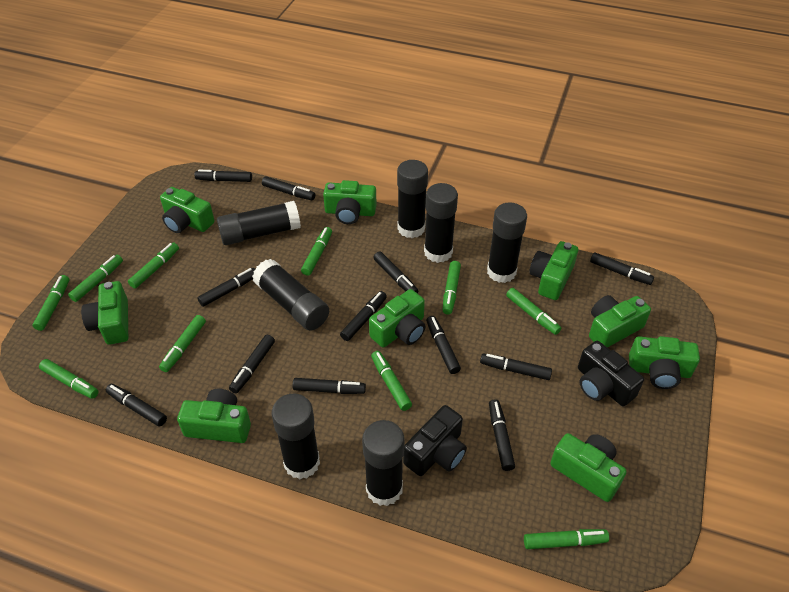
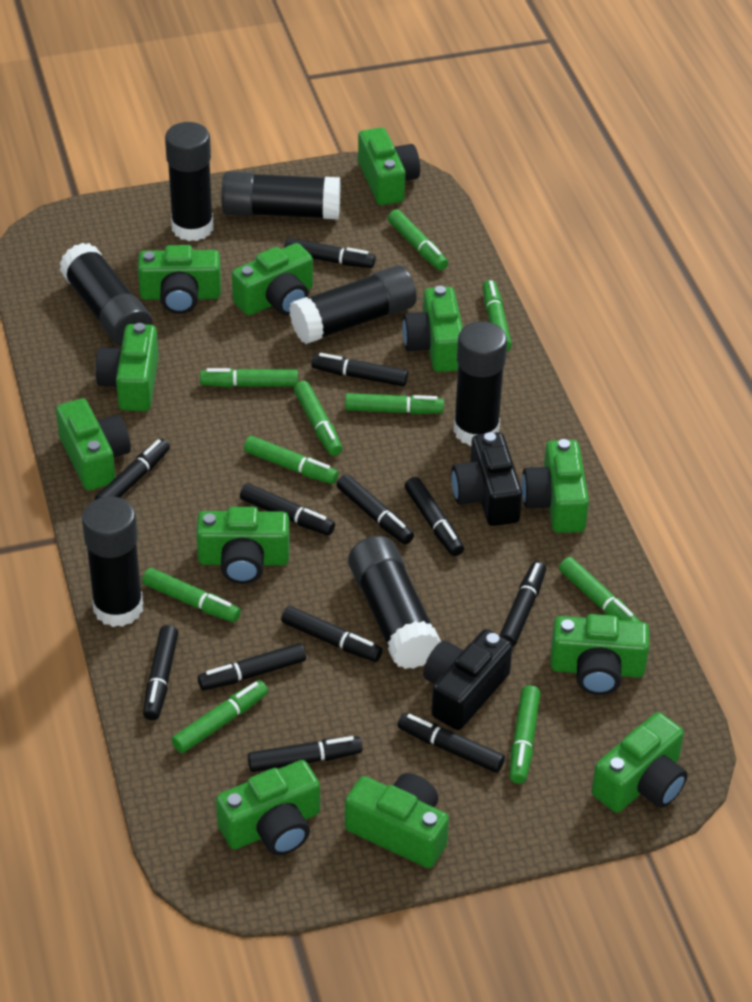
green camera: 9 -> 12

